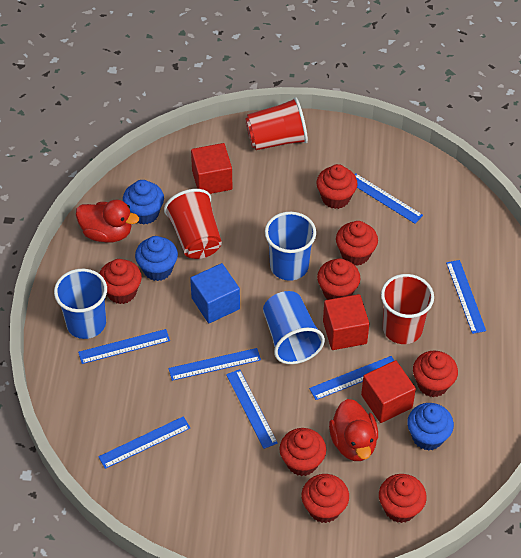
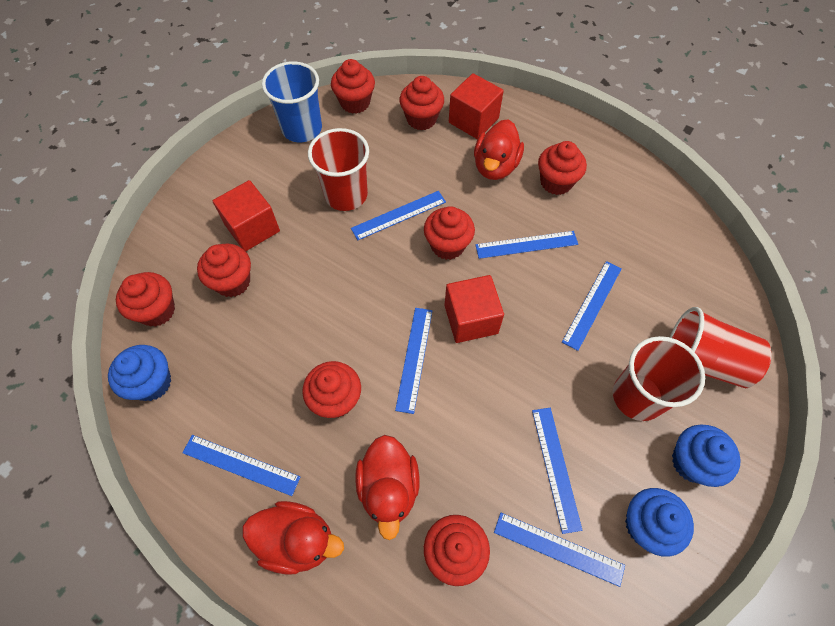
blue cube: 1 -> 0
blue cup: 3 -> 1
red duck: 2 -> 3

